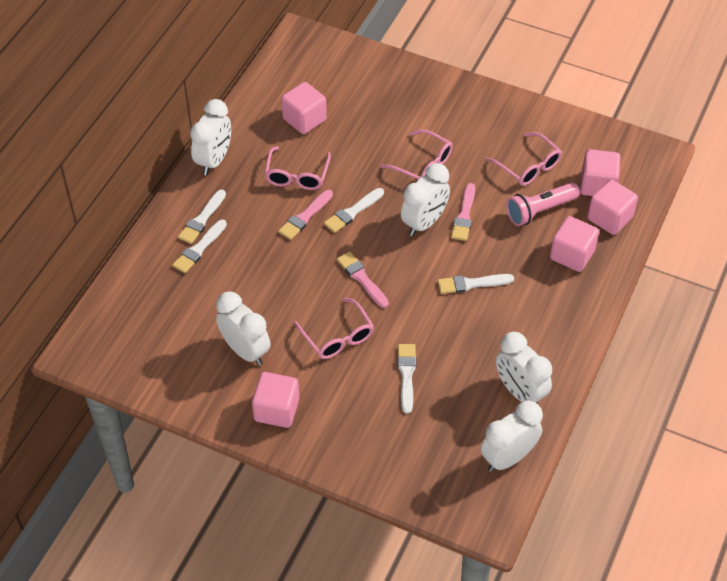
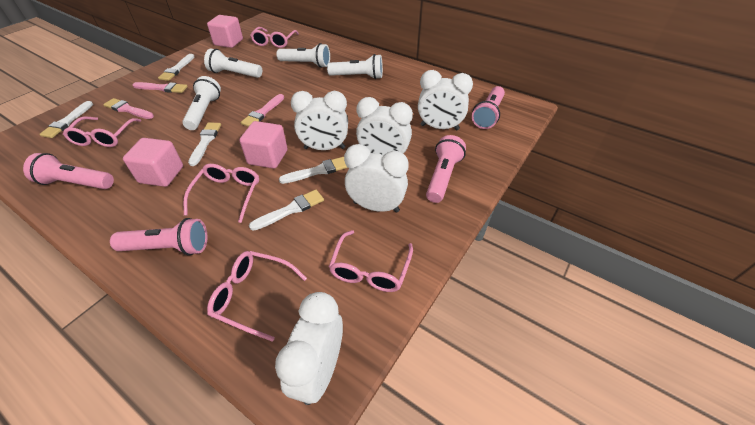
pink cube: 5 -> 3
pink flashlight: 1 -> 4
pink glasses: 4 -> 5
white flashlight: 0 -> 4

